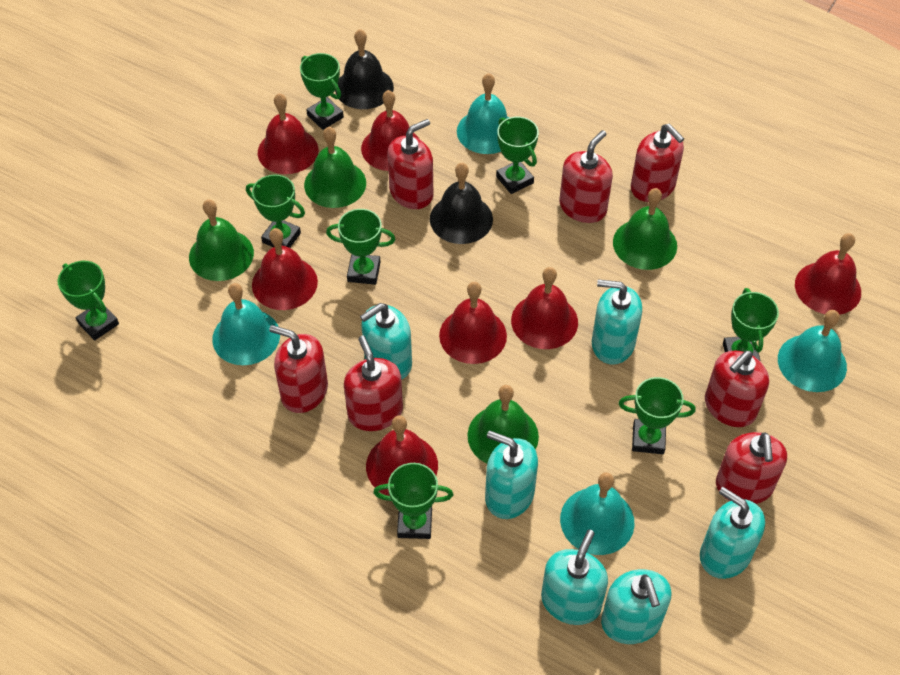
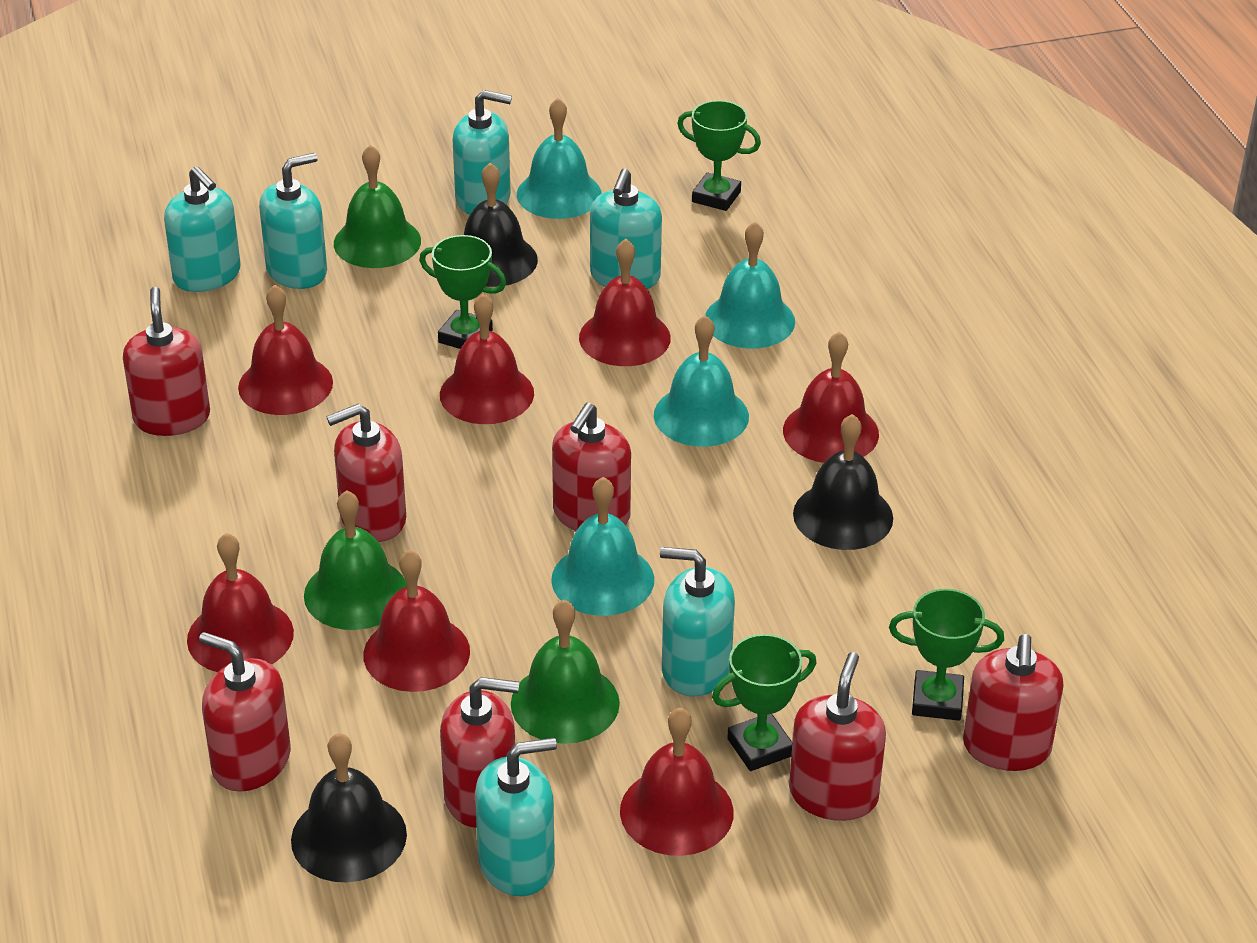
black bell: 2 -> 3
green bell: 4 -> 3
green trophy: 8 -> 4

